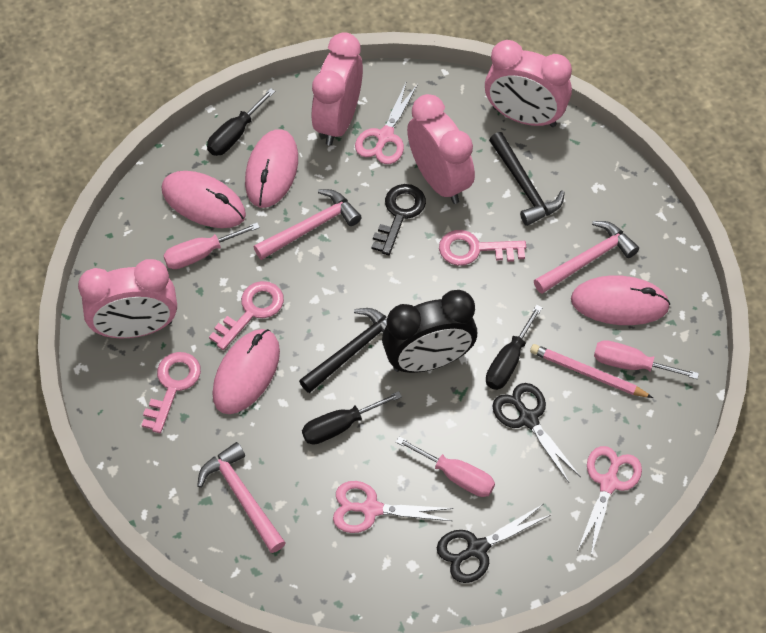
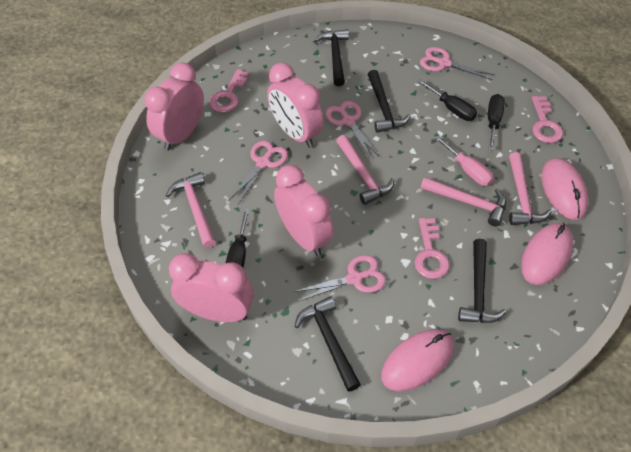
black clock: 1 -> 0
black hammer: 2 -> 4
black key: 1 -> 0
black scissors: 2 -> 0
pink hammer: 3 -> 4
pink mouse: 4 -> 3
pink pencil: 1 -> 0
pink scissors: 3 -> 4
pink screwdriver: 3 -> 1

